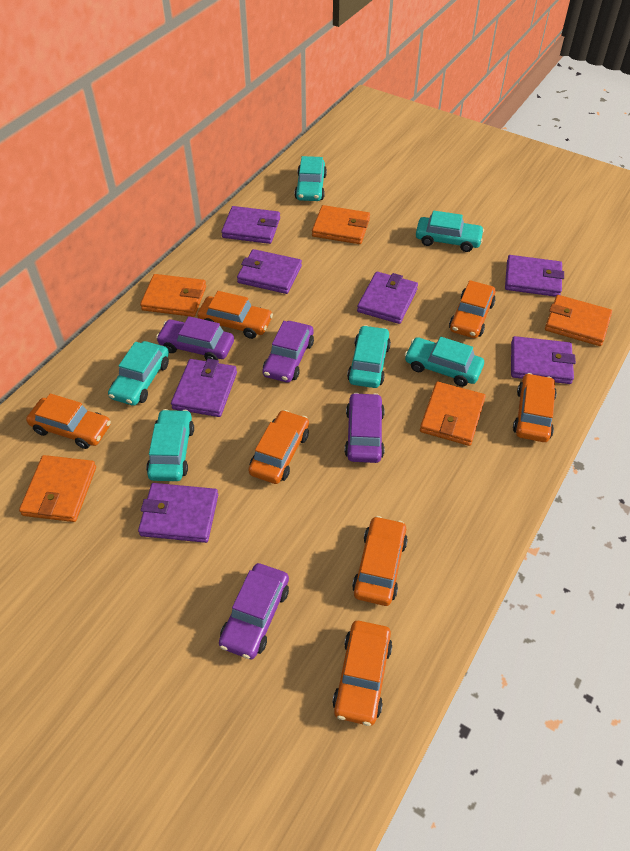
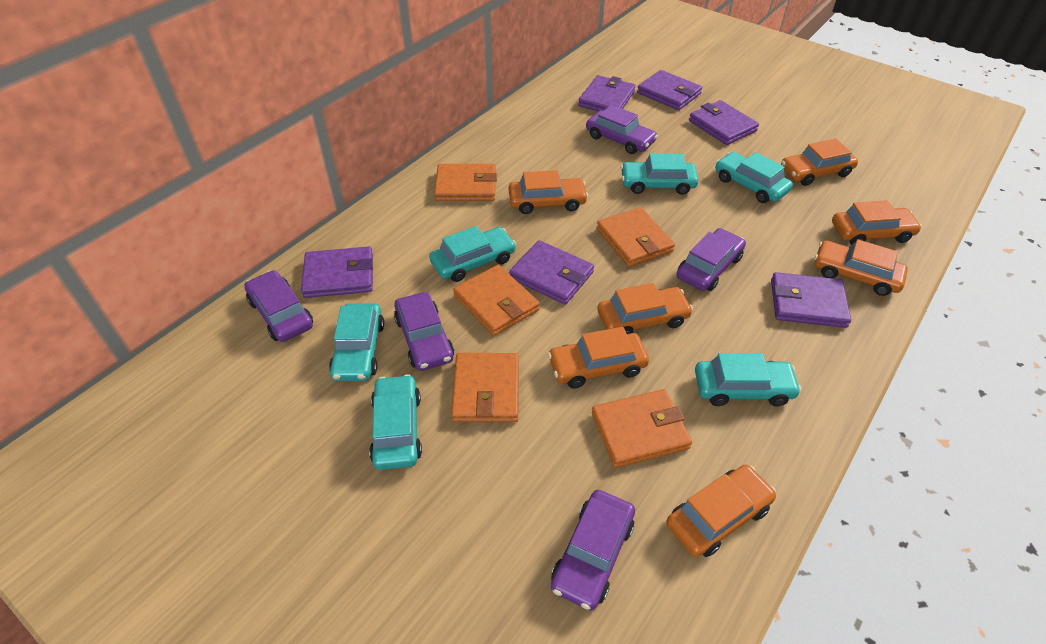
purple car: 4 -> 5
purple wallet: 7 -> 6

